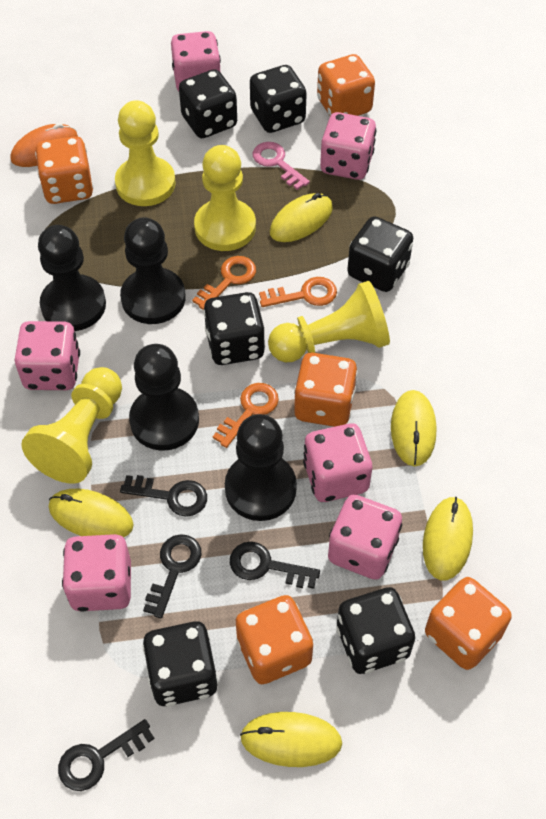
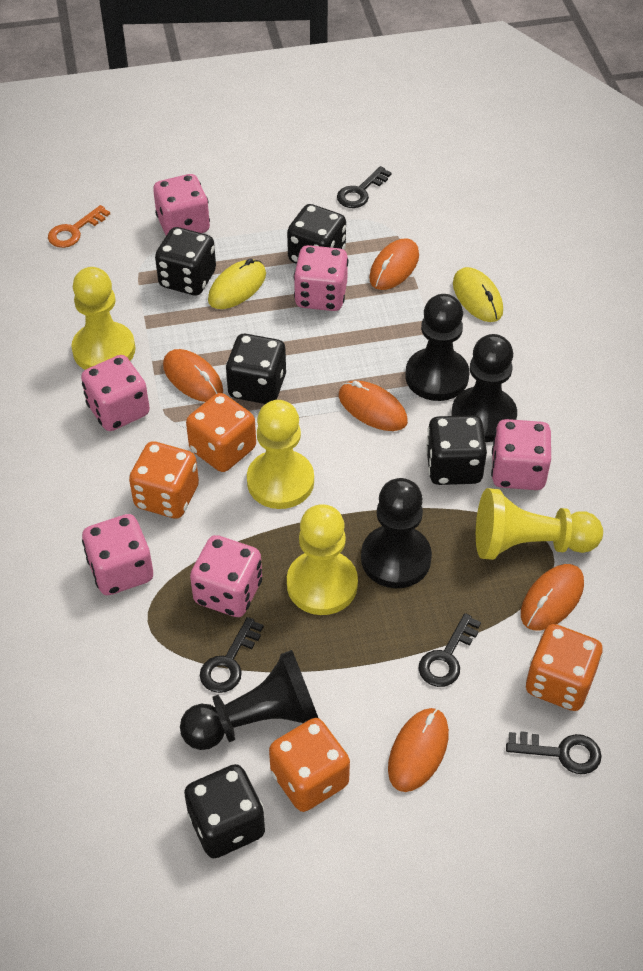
black dice: 6 -> 5
orange dice: 5 -> 4
orange key: 3 -> 1
orange mouse: 1 -> 5
pink key: 1 -> 0
yellow mouse: 5 -> 2

